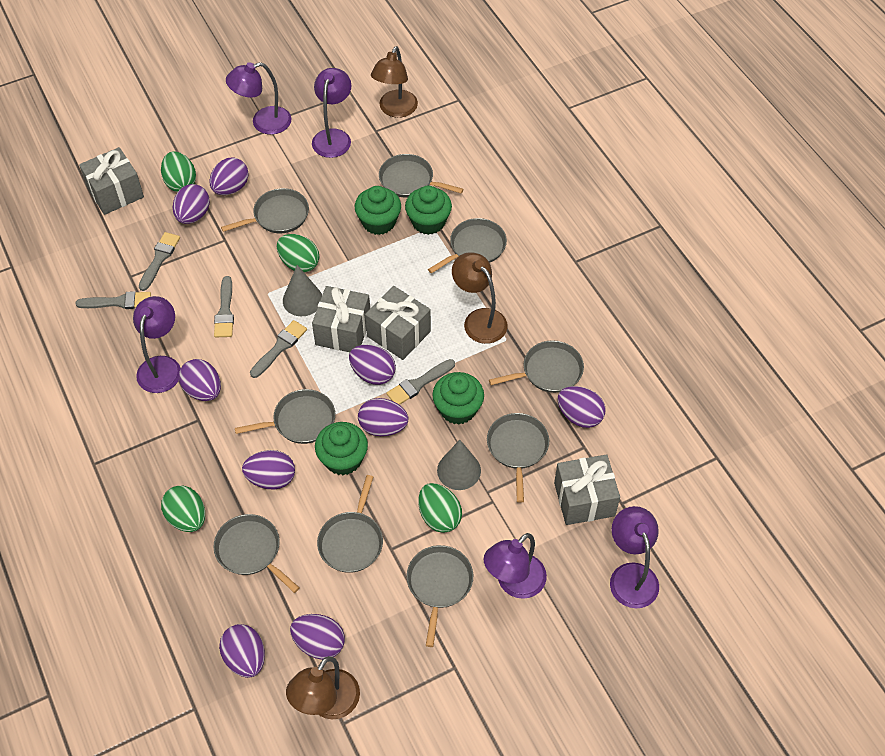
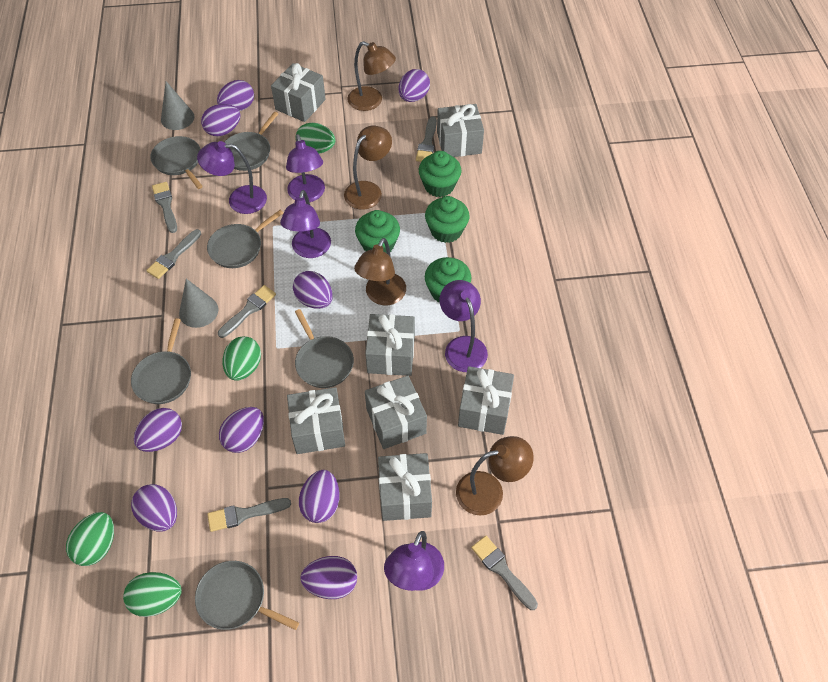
brown lamp: 3 -> 4
grey brush: 5 -> 6
grey gift: 4 -> 7
grey pan: 9 -> 6

